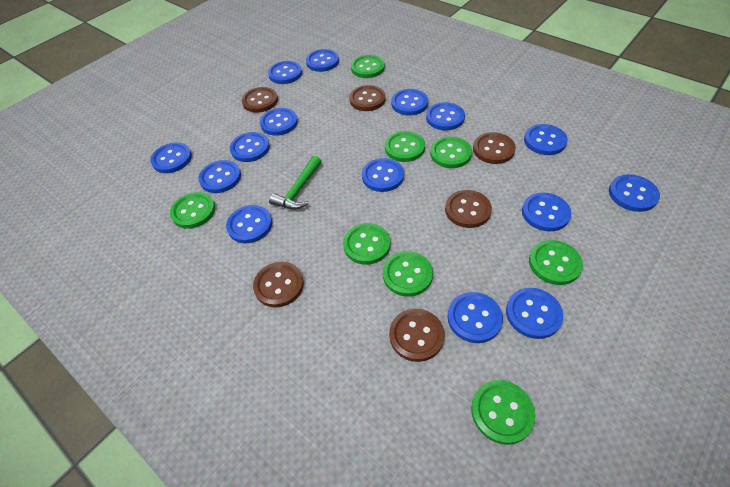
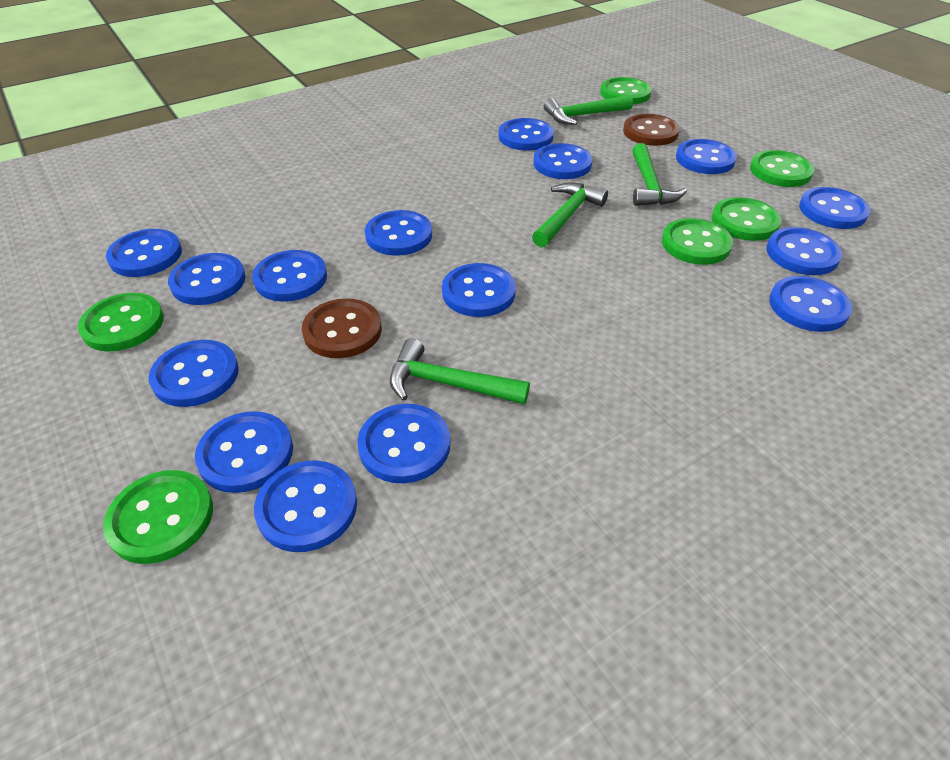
brown button: 6 -> 2
green button: 8 -> 6
green hammer: 1 -> 4

